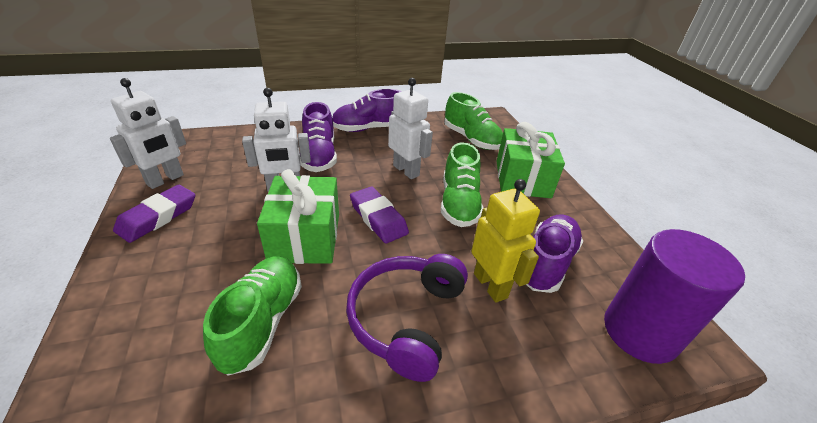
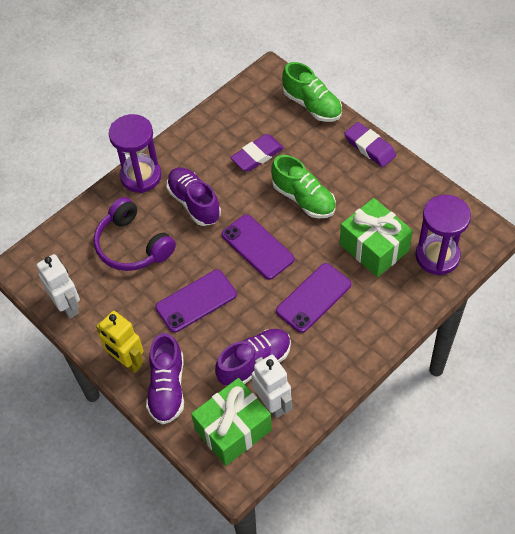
green shoe: 3 -> 2
purple cylinder: 1 -> 0
purple hourglass: 0 -> 2
purple phone: 0 -> 3
white robot: 3 -> 2

